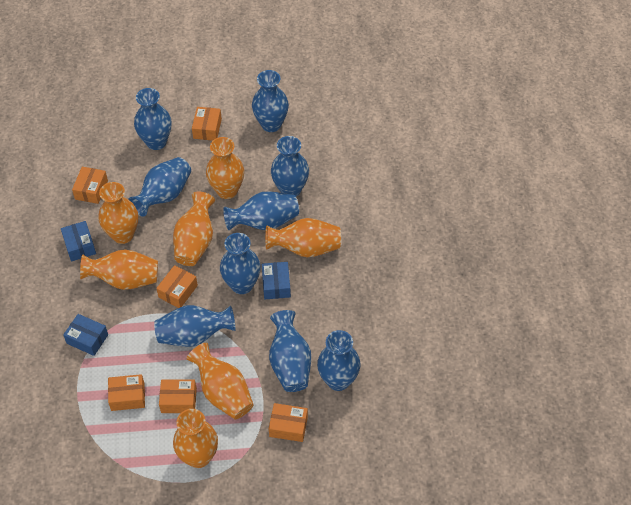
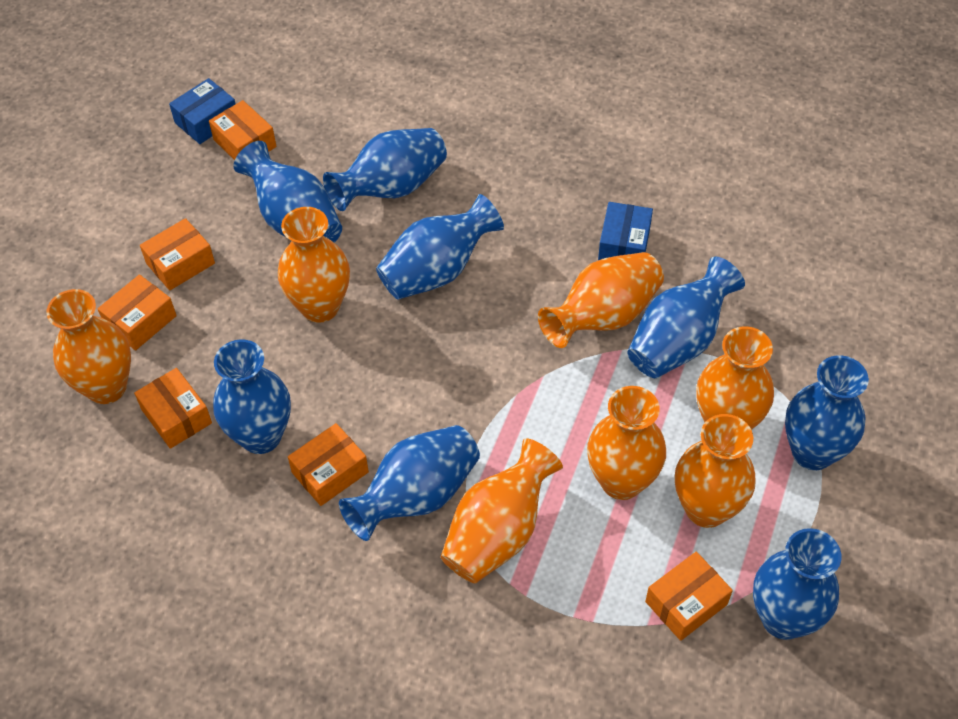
blue box: 3 -> 2
blue vase: 9 -> 8

